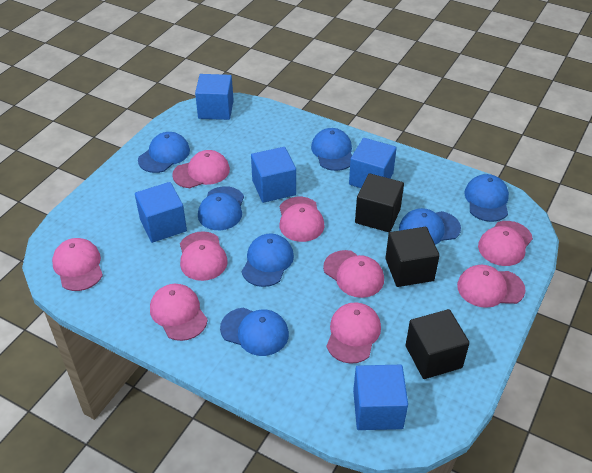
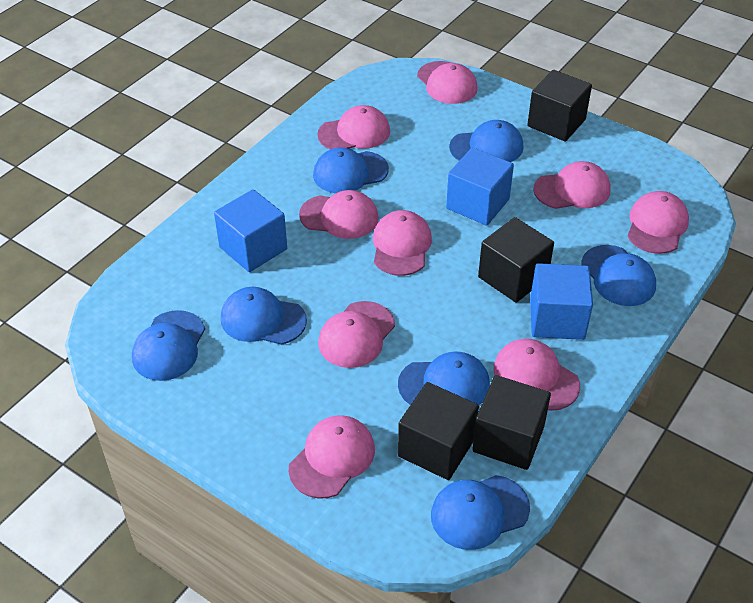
black cube: 3 -> 4
blue cube: 5 -> 3

